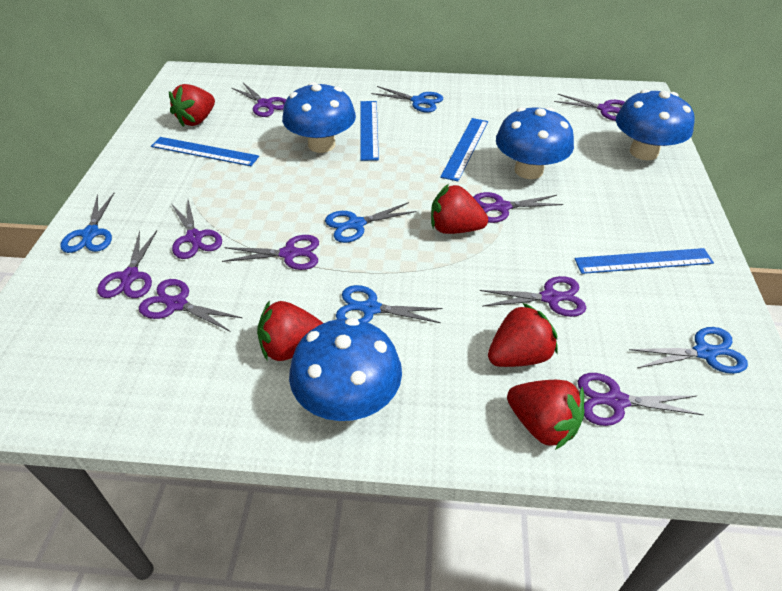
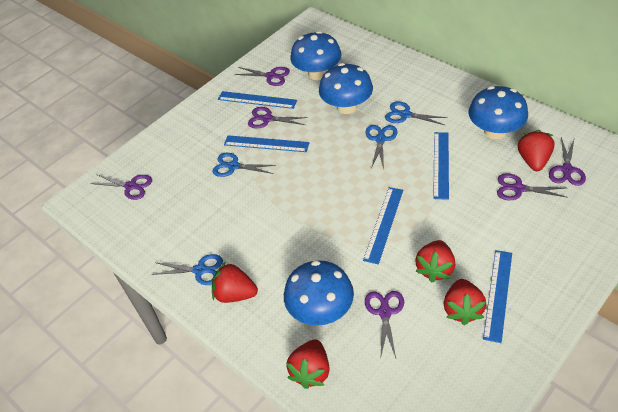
blue ruler: 4 -> 5
blue scissors: 5 -> 4
purple scissors: 9 -> 6

